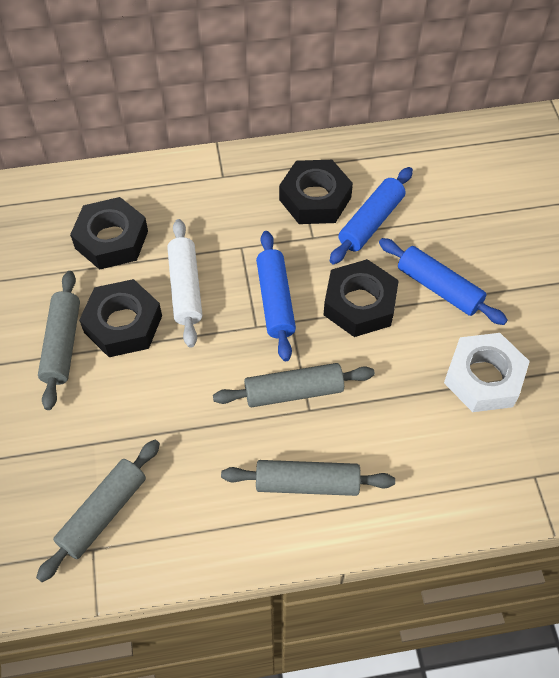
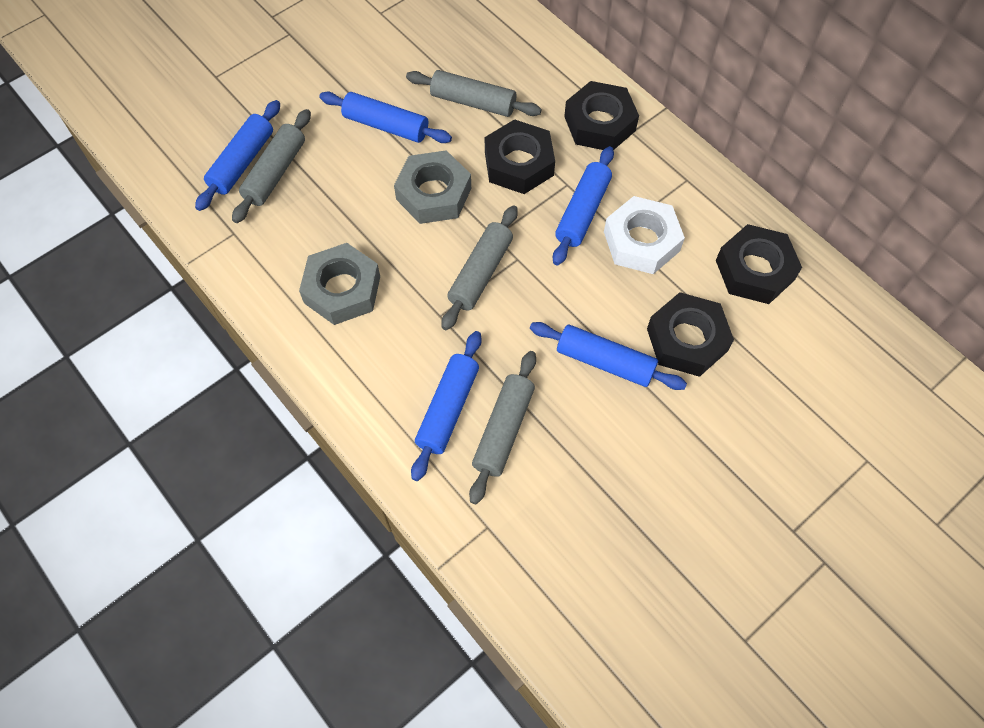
blue rolling pin: 3 -> 5
grey nut: 0 -> 2
white rolling pin: 1 -> 0

